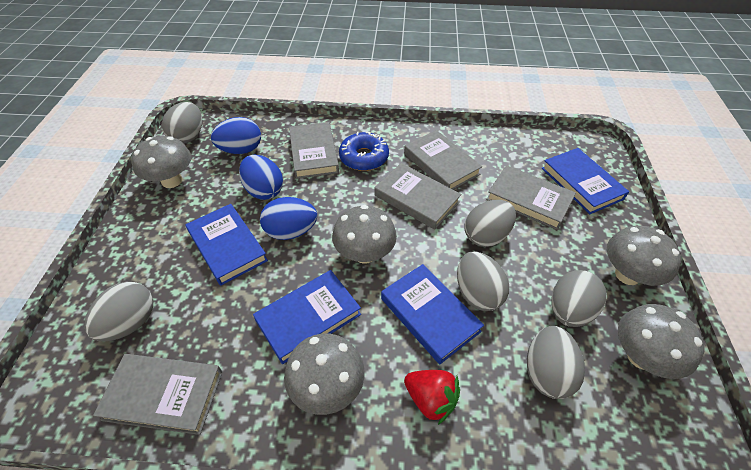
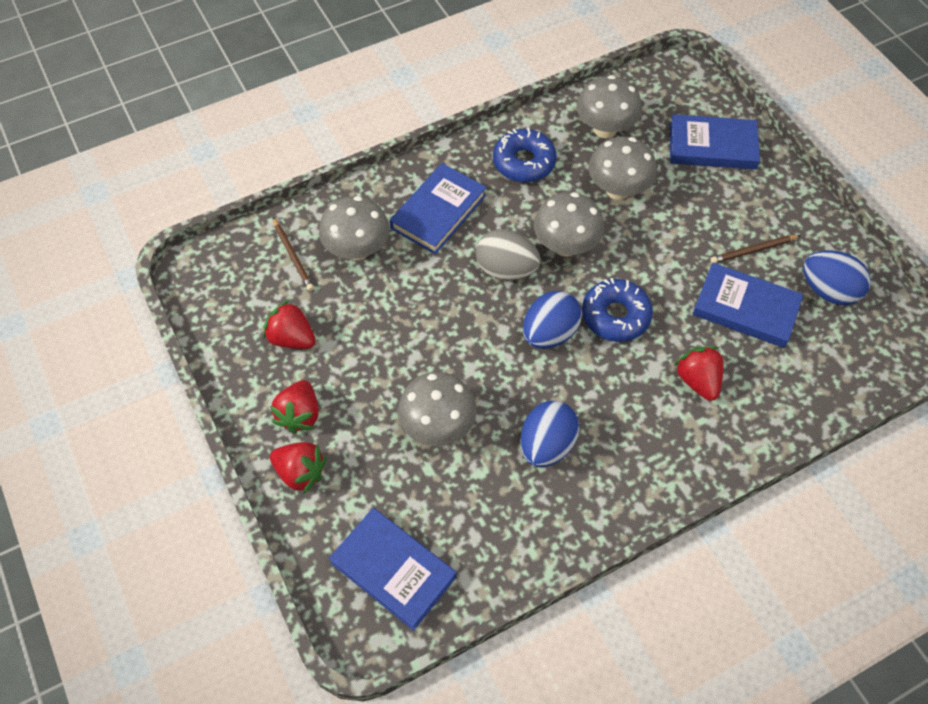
blue donut: 1 -> 2
brown pencil: 0 -> 2
grey book: 5 -> 0
grey egg: 6 -> 1
red strawberry: 1 -> 4

